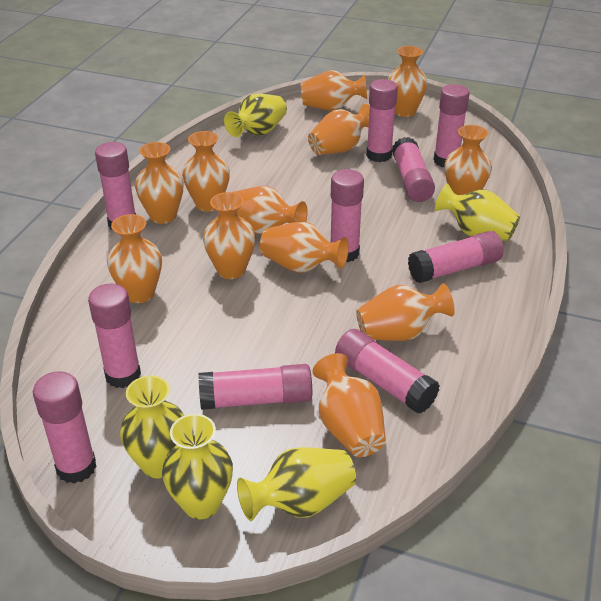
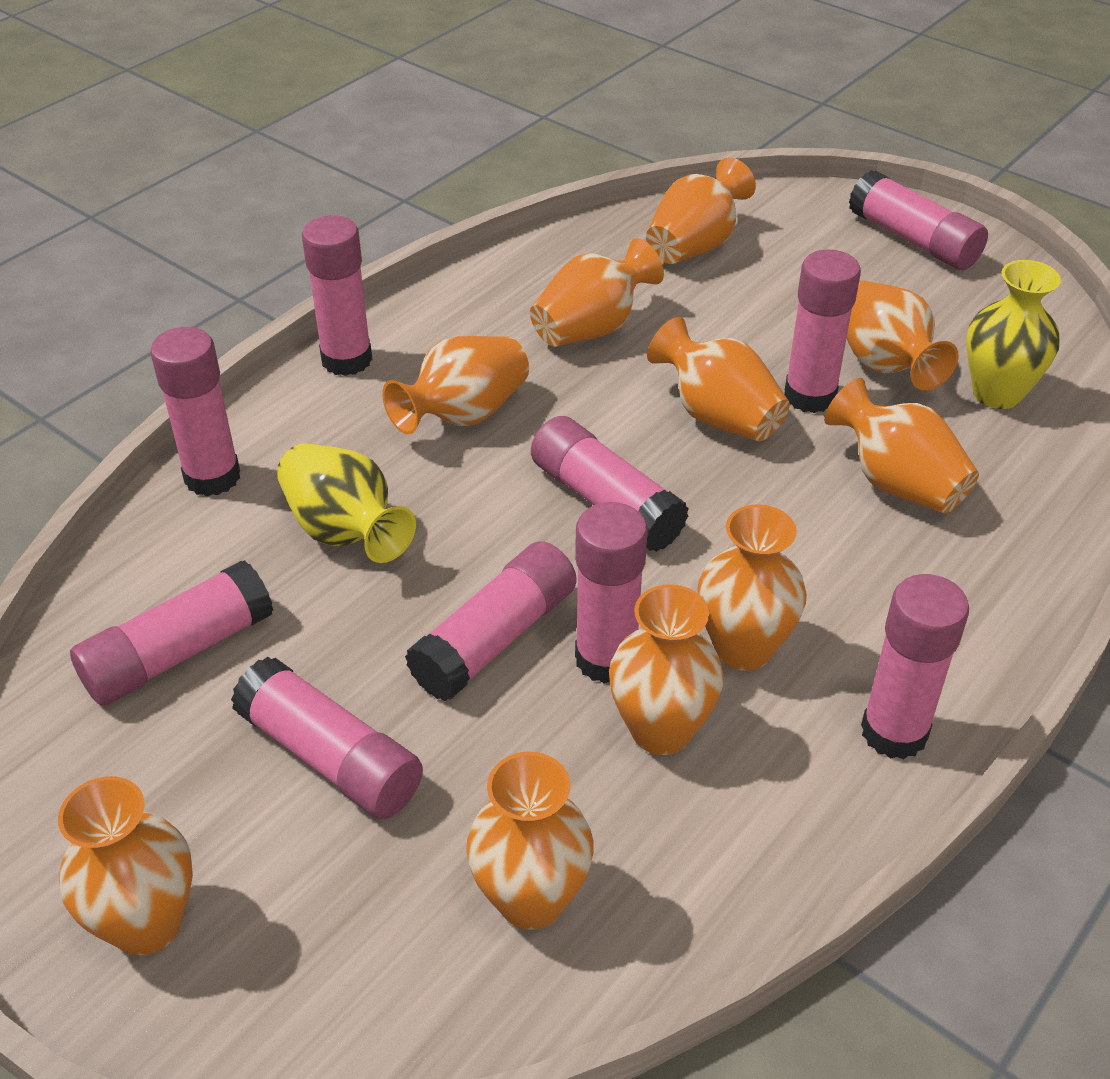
orange vase: 12 -> 10
yellow vase: 5 -> 2

